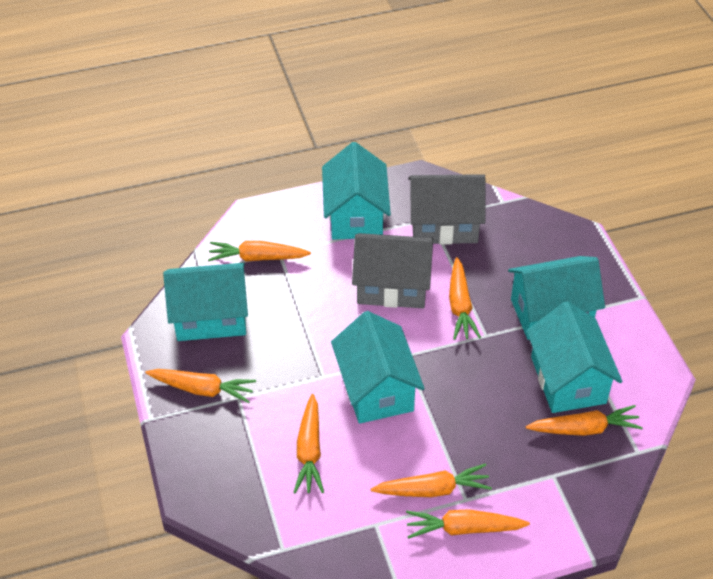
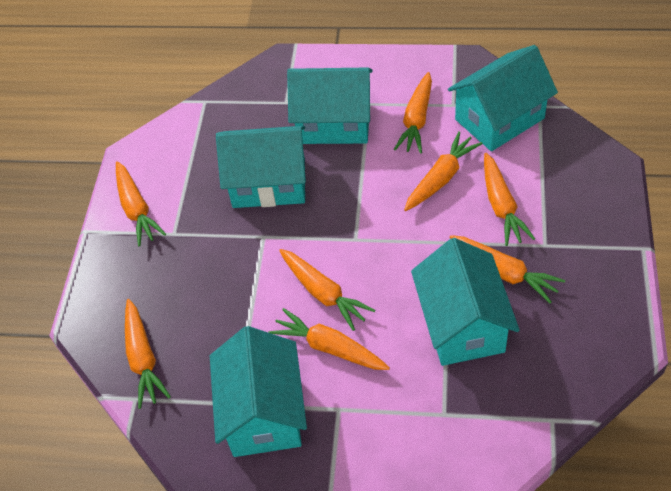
grey house: 2 -> 0
orange carrot: 7 -> 8

